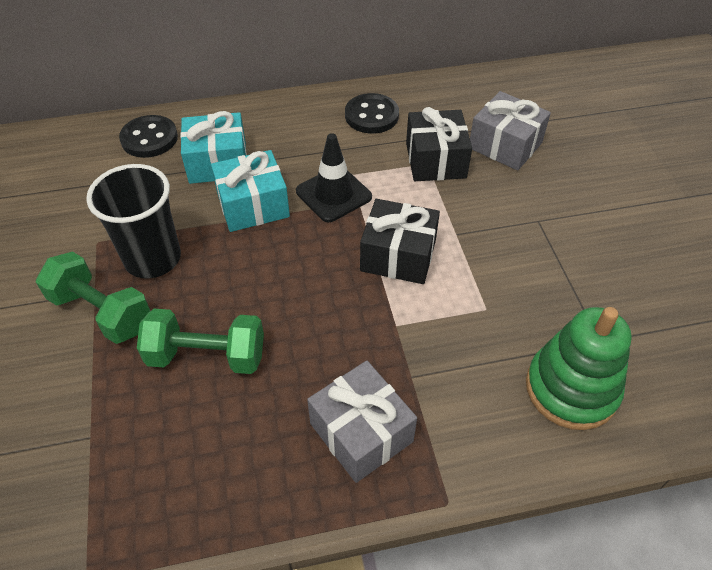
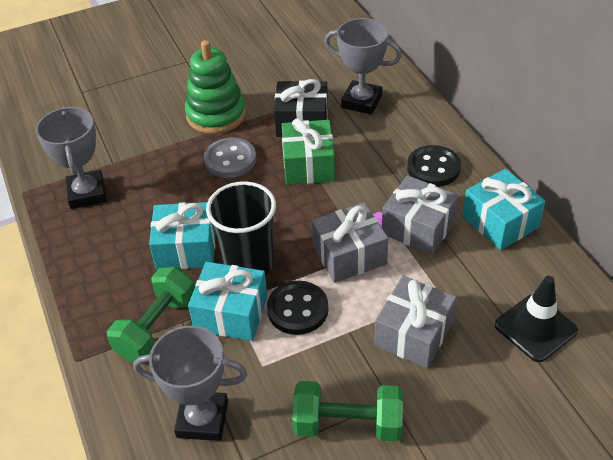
black gift: 2 -> 1
green gift: 0 -> 1
grey button: 0 -> 1
grey gift: 2 -> 3
grey trophy: 0 -> 3
turquoise gift: 2 -> 3

